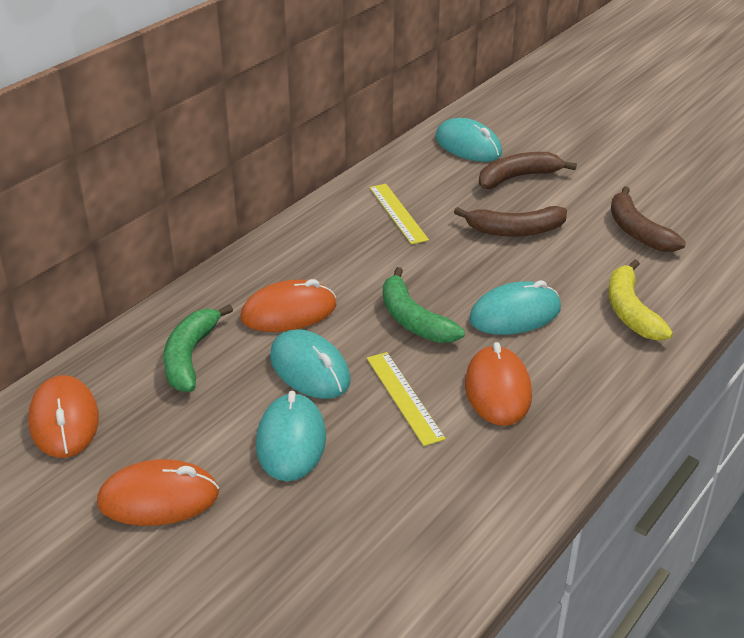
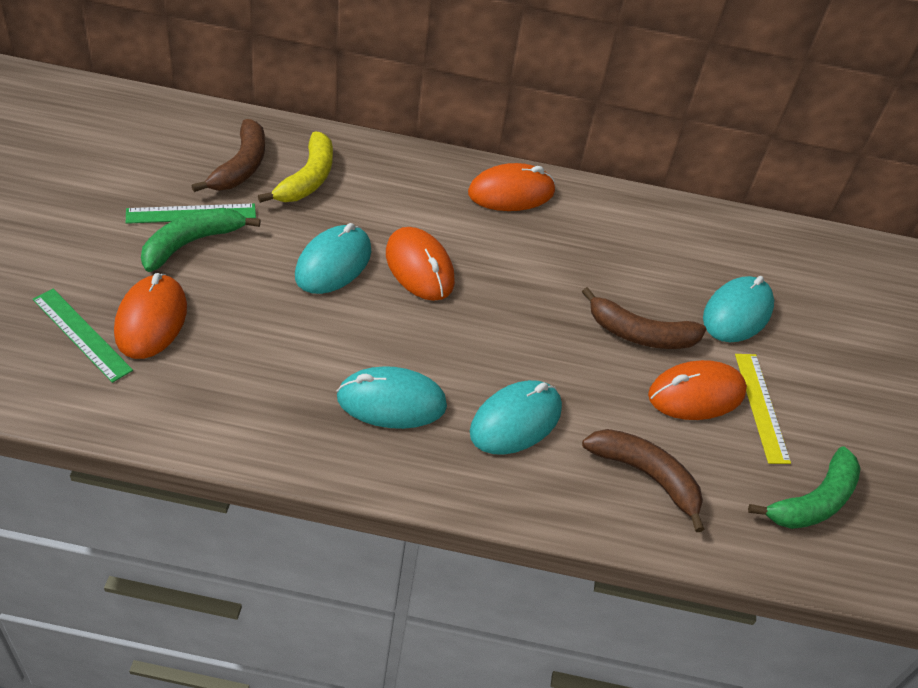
green ruler: 0 -> 2
yellow ruler: 2 -> 1

